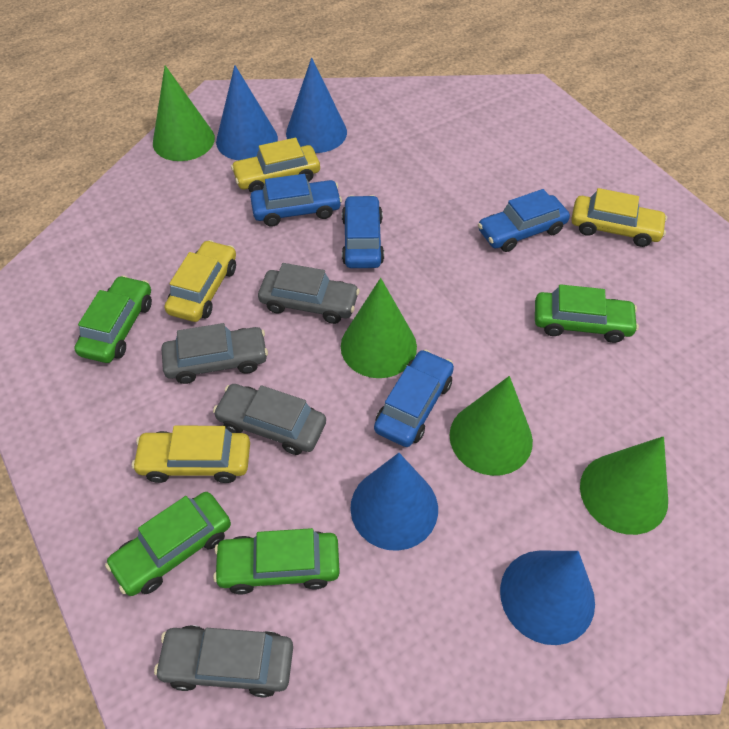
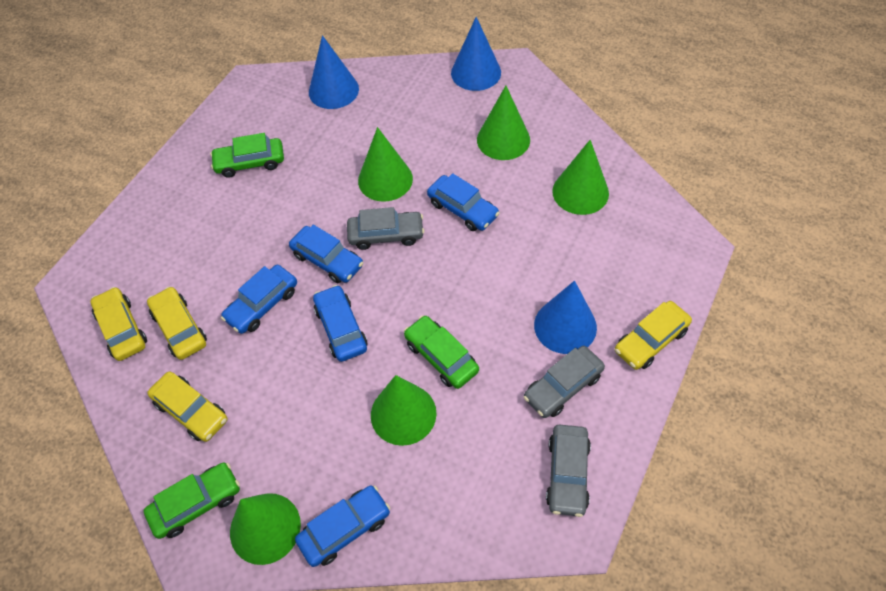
blue car: 4 -> 5
blue cone: 4 -> 3
green car: 4 -> 3
green cone: 4 -> 5
grey car: 4 -> 3

